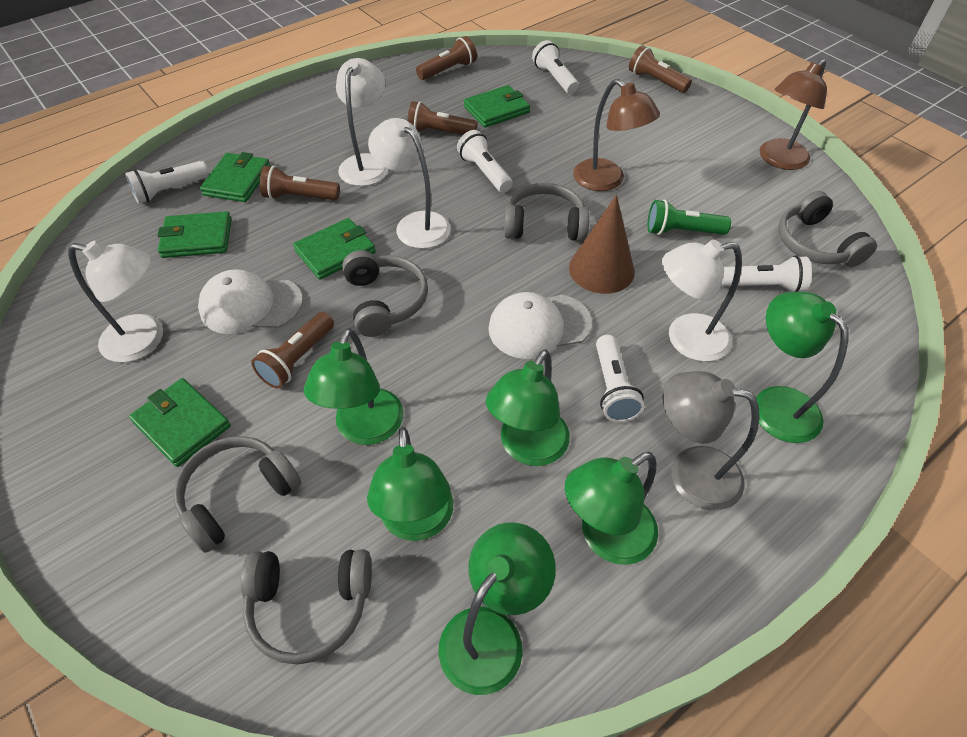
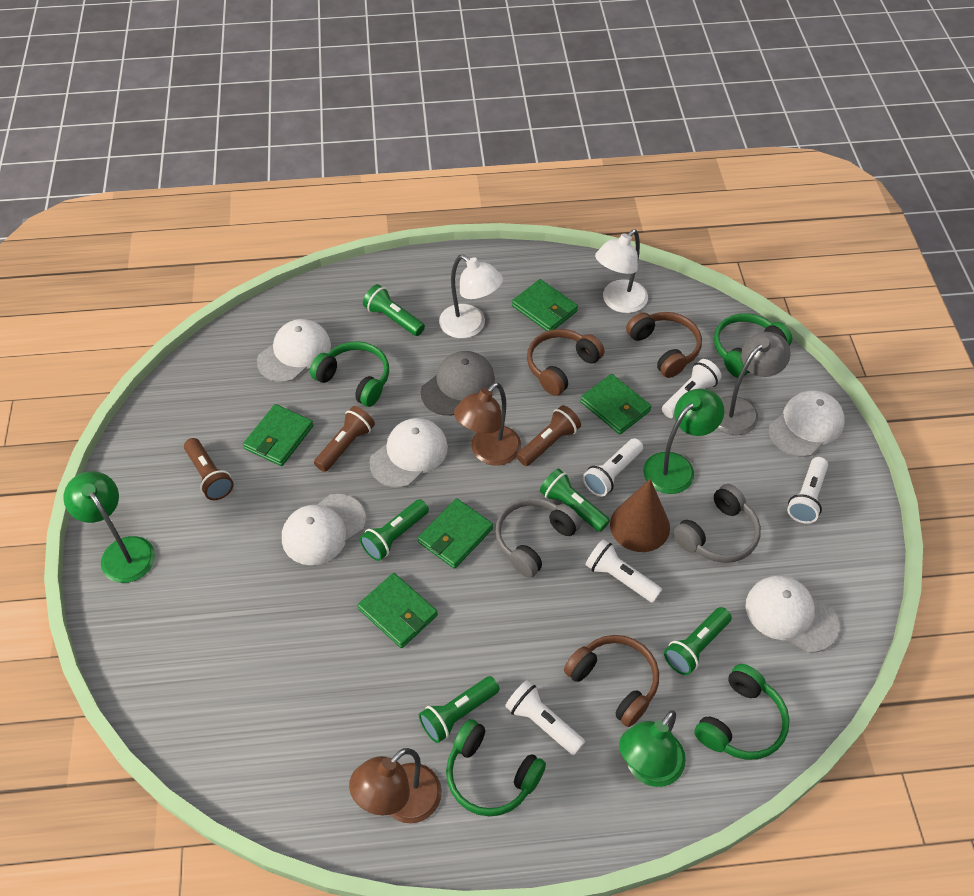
brown flashlight: 5 -> 3
brown headphones: 0 -> 3
green flashlight: 1 -> 5
green headphones: 0 -> 4
green lamp: 6 -> 3
grey cap: 0 -> 1
grey headphones: 5 -> 2
white cap: 2 -> 5
white lamp: 4 -> 2

